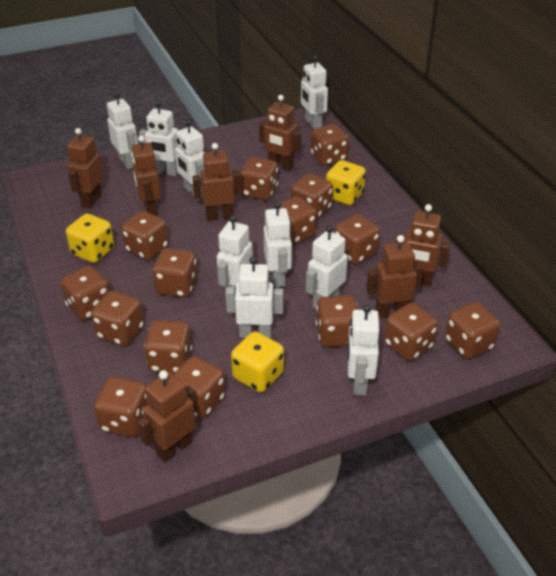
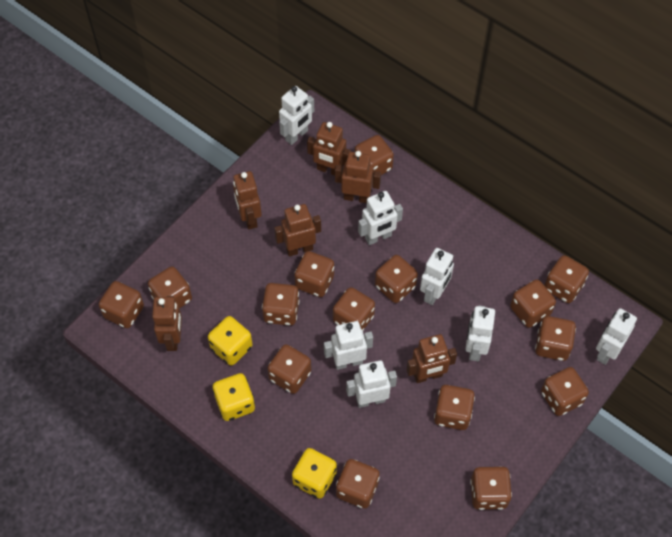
brown robot: 7 -> 6
white robot: 9 -> 7

